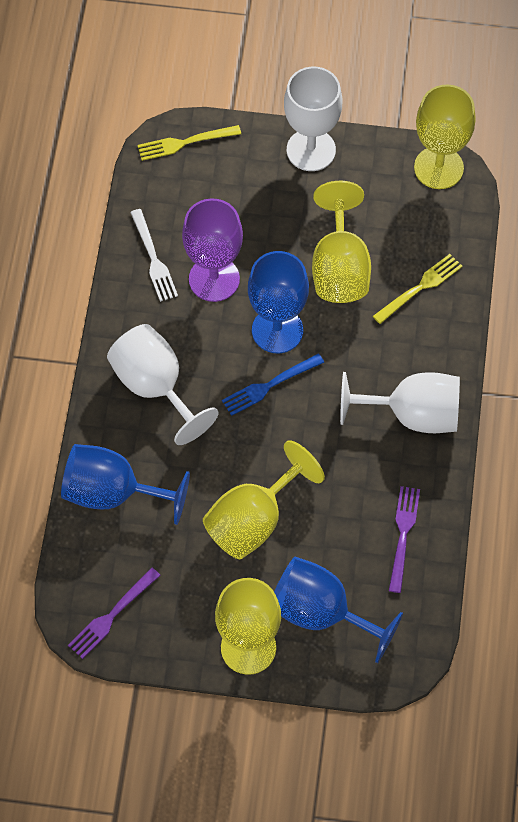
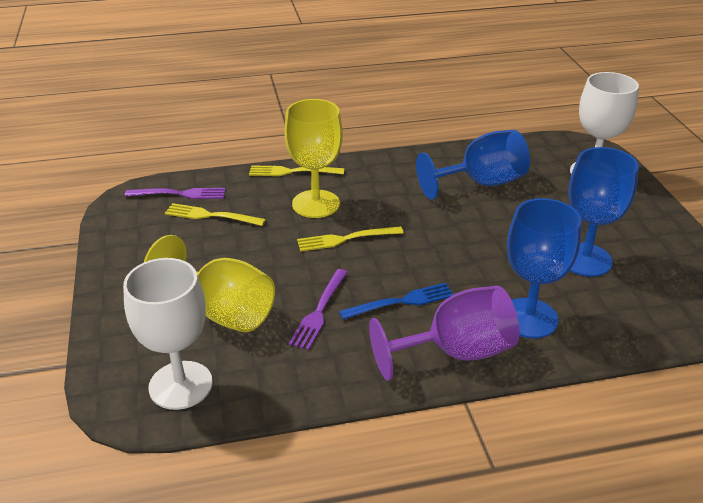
white fork: 1 -> 0
white goblet: 3 -> 2
yellow fork: 2 -> 3
yellow goblet: 4 -> 2

